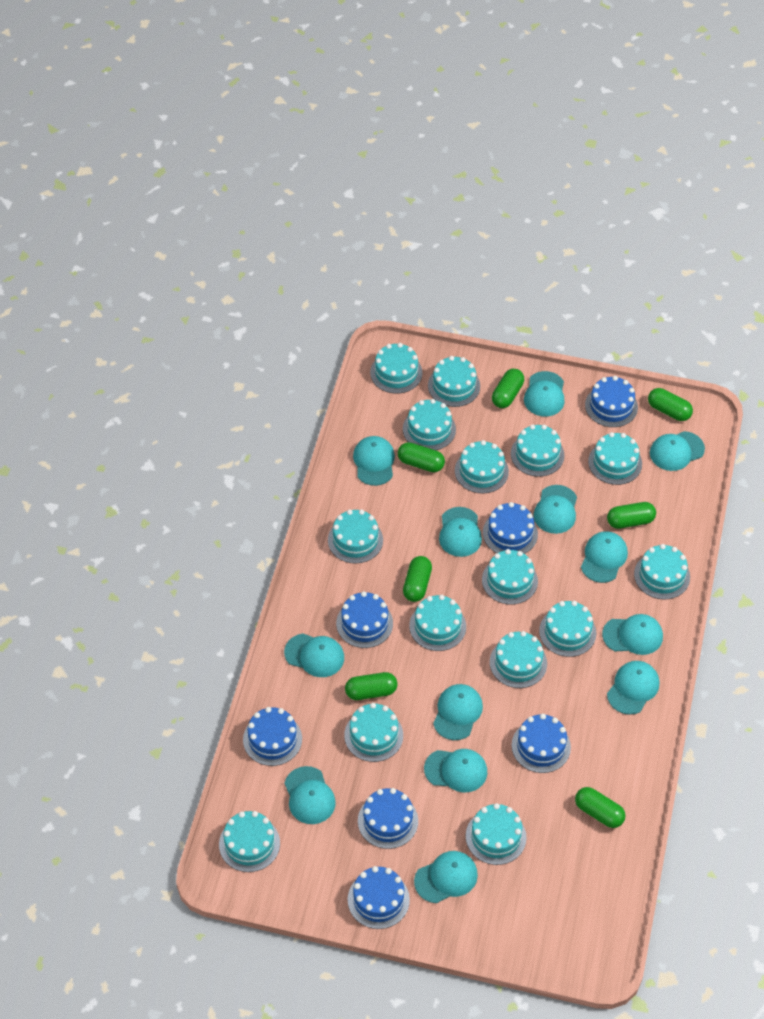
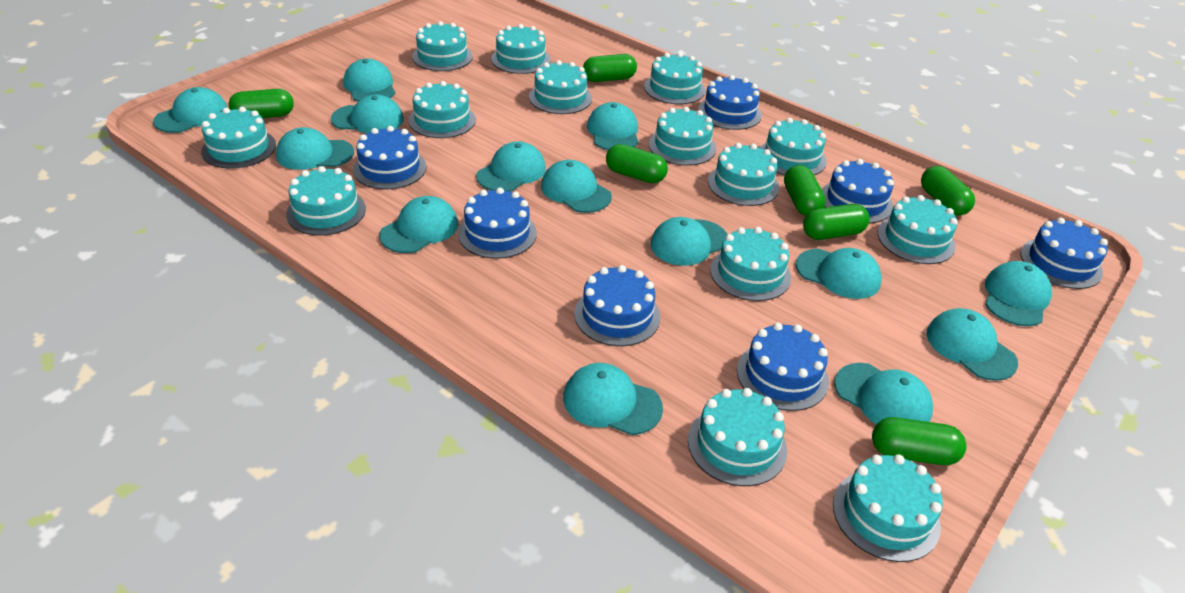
turquoise cake: 15 -> 14
turquoise cap: 13 -> 14

